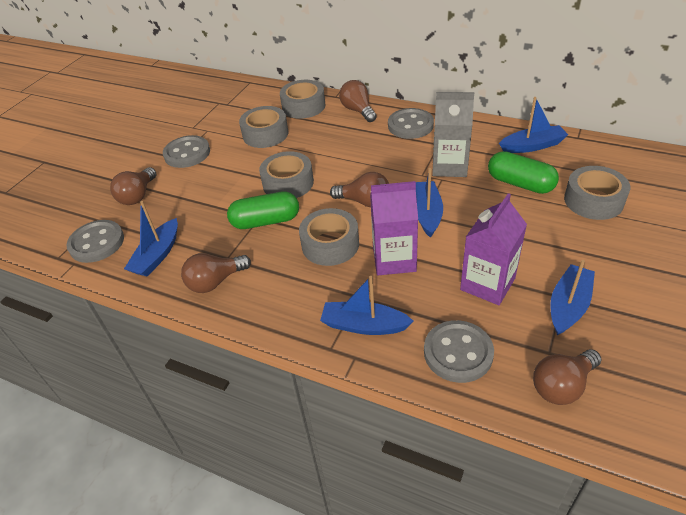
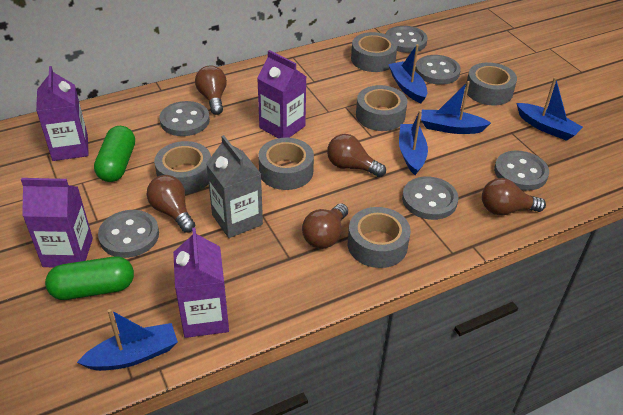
grey button: 4 -> 6
grey tape: 5 -> 6
purple carton: 2 -> 4

